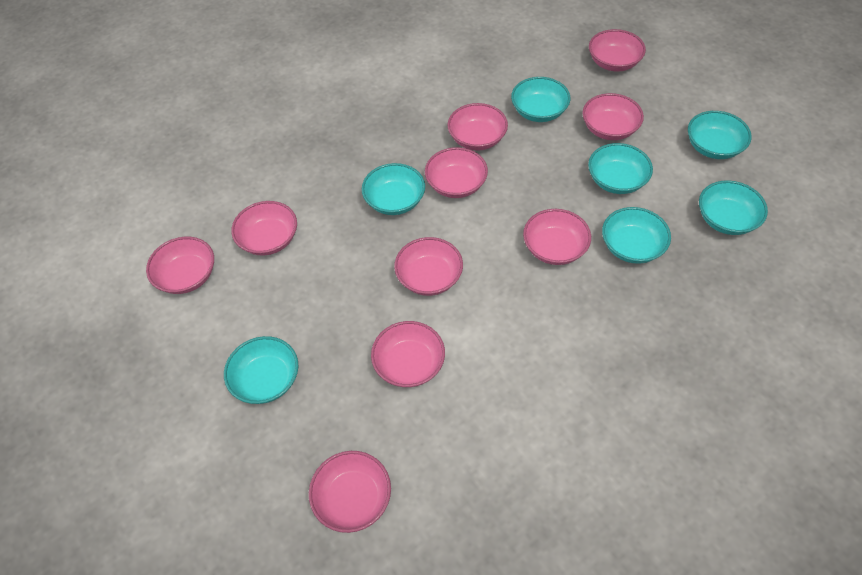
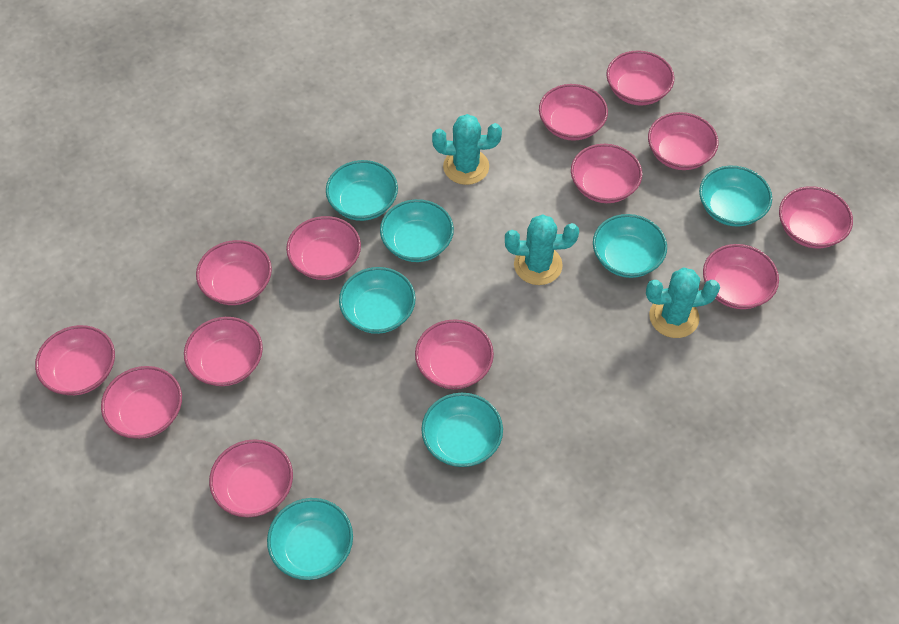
pink bowl: 10 -> 13
turquoise cactus: 0 -> 3

